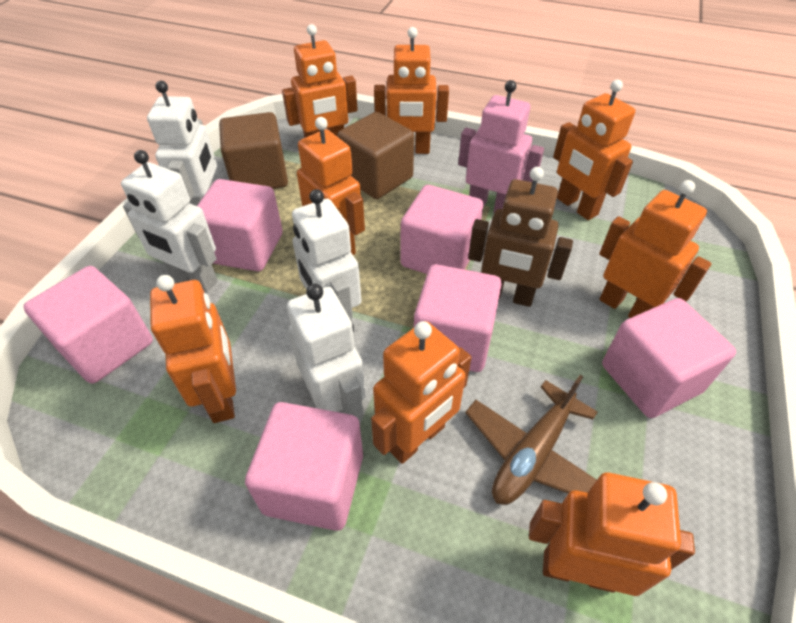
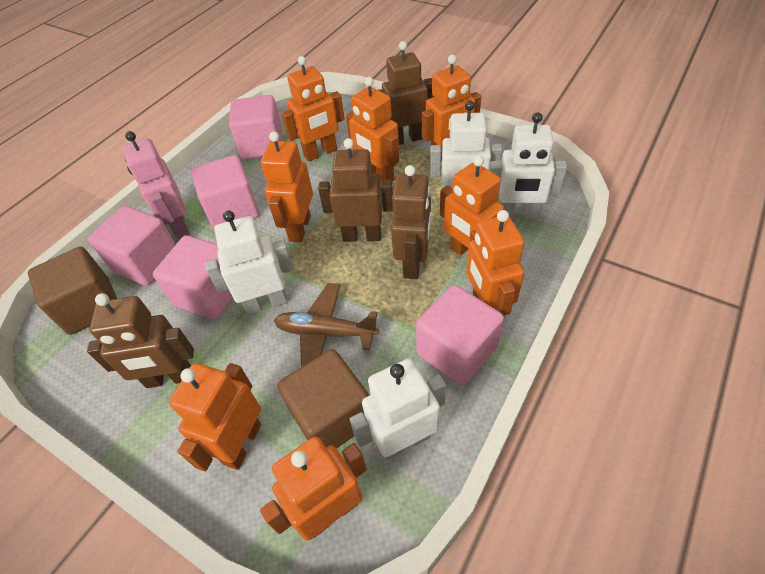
brown robot: 1 -> 4
pink cube: 6 -> 5

